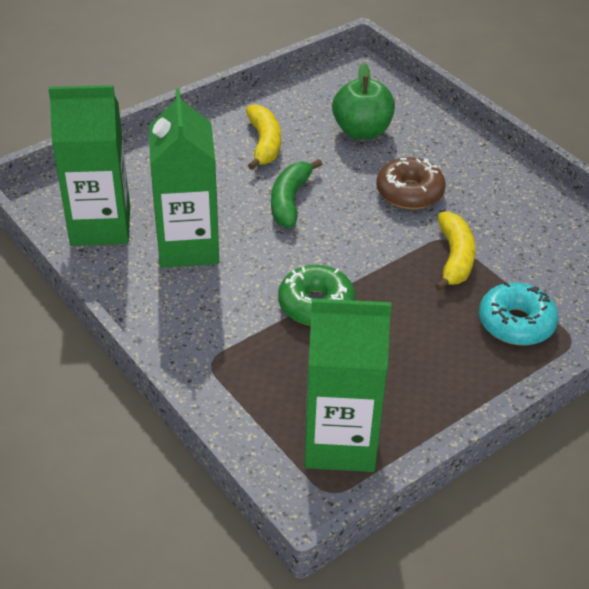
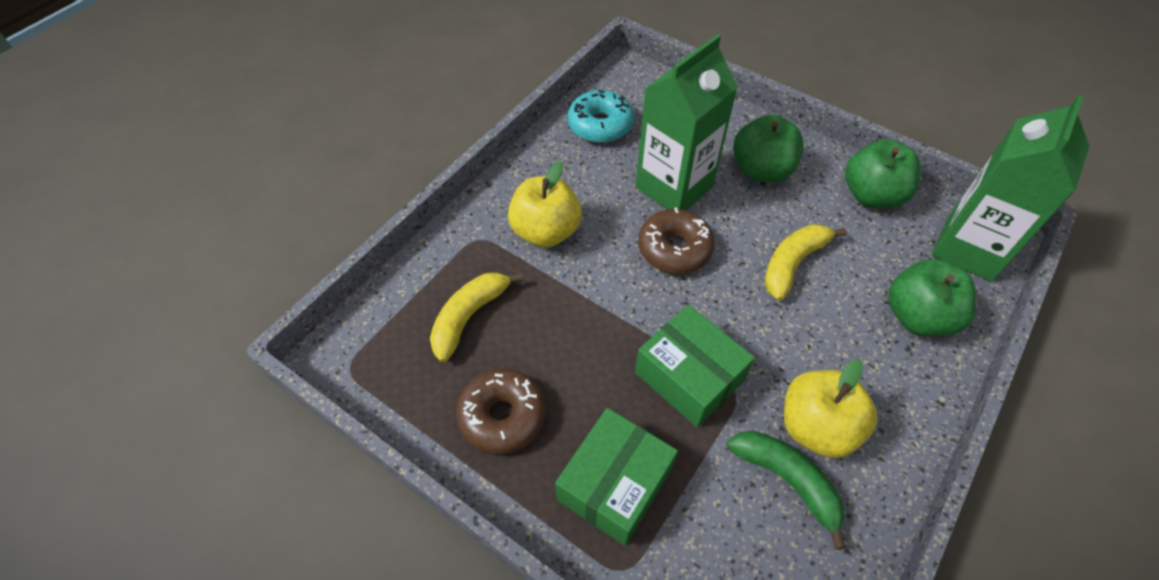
brown donut: 1 -> 2
green apple: 1 -> 3
green box: 0 -> 2
green carton: 3 -> 2
green donut: 1 -> 0
yellow apple: 0 -> 2

